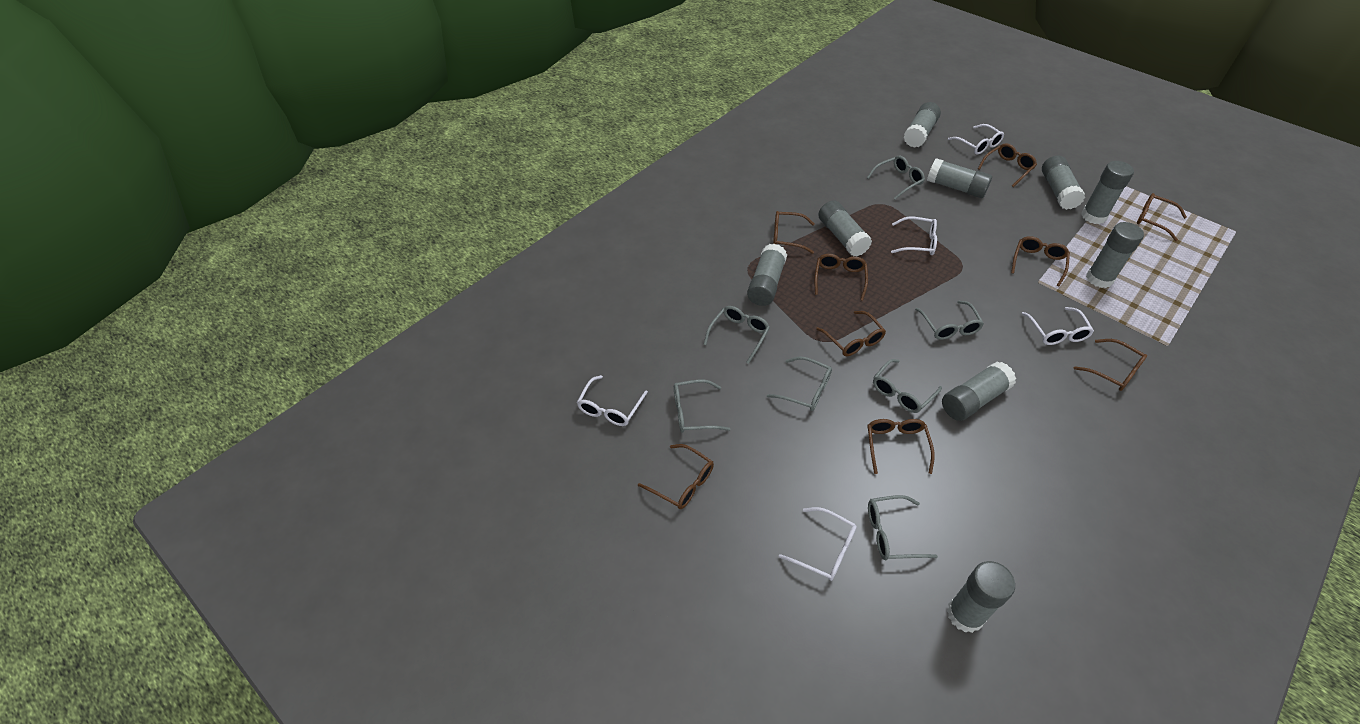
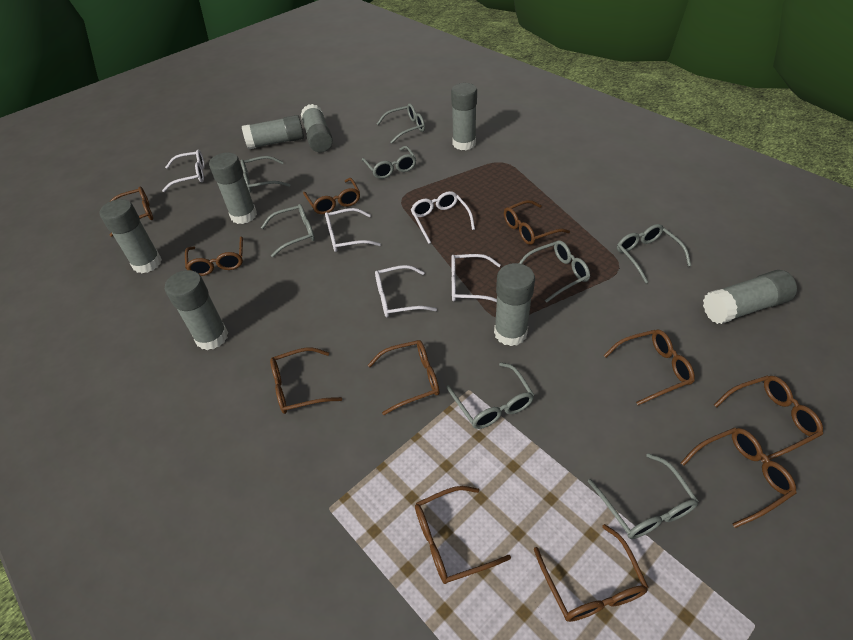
brown glasses: 9 -> 11
grey glasses: 7 -> 8
grey glue stick: 9 -> 8

